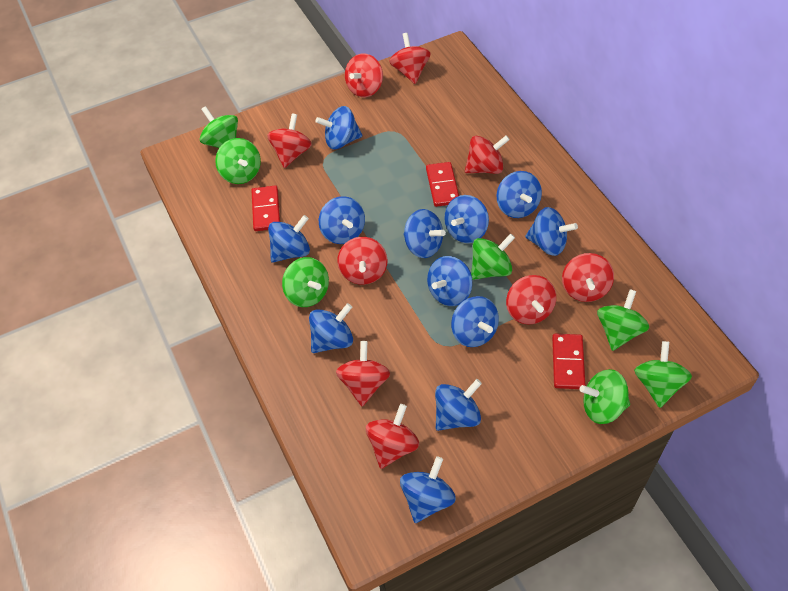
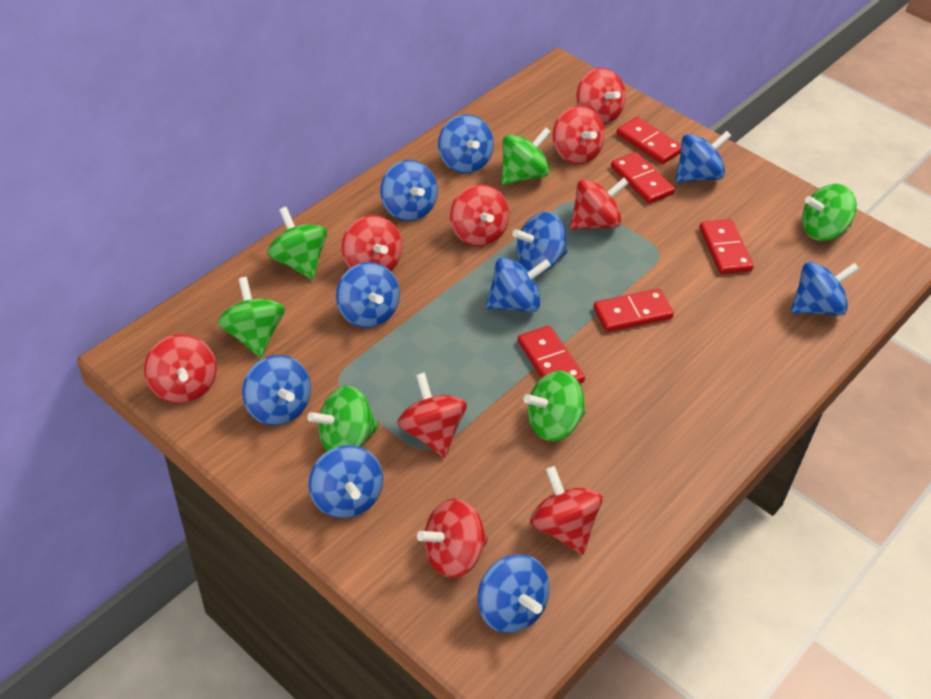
blue spinning top: 12 -> 10
green spinning top: 7 -> 6
red domino: 3 -> 5

